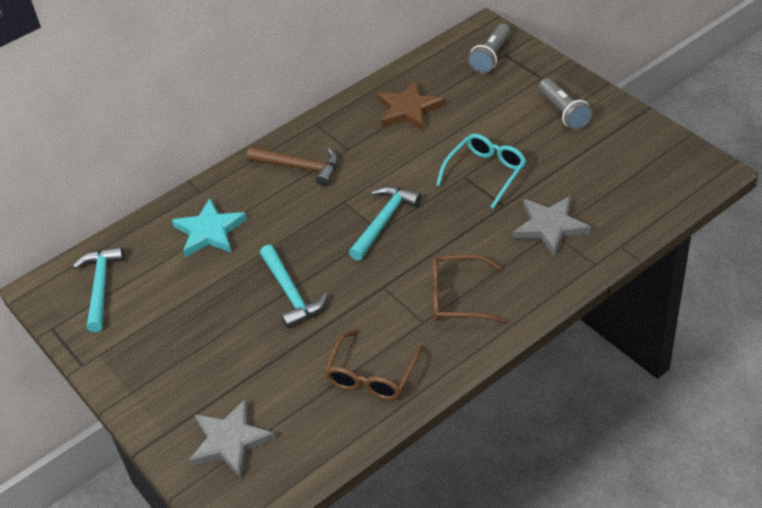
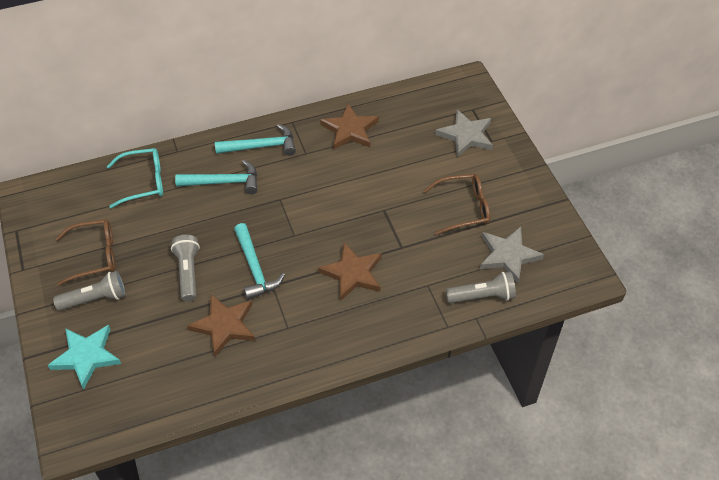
brown hammer: 1 -> 0
brown star: 1 -> 3
grey flashlight: 2 -> 3

